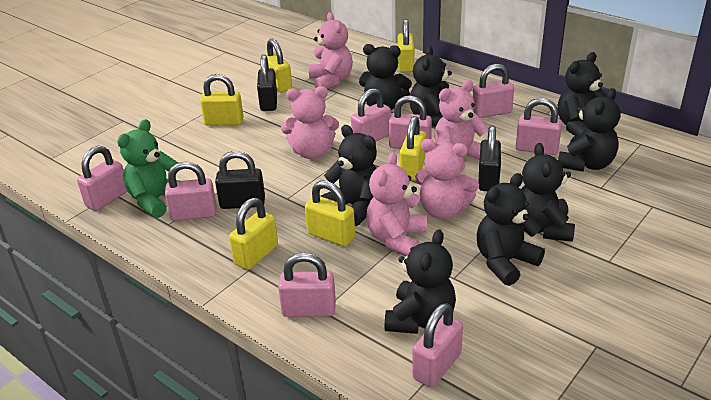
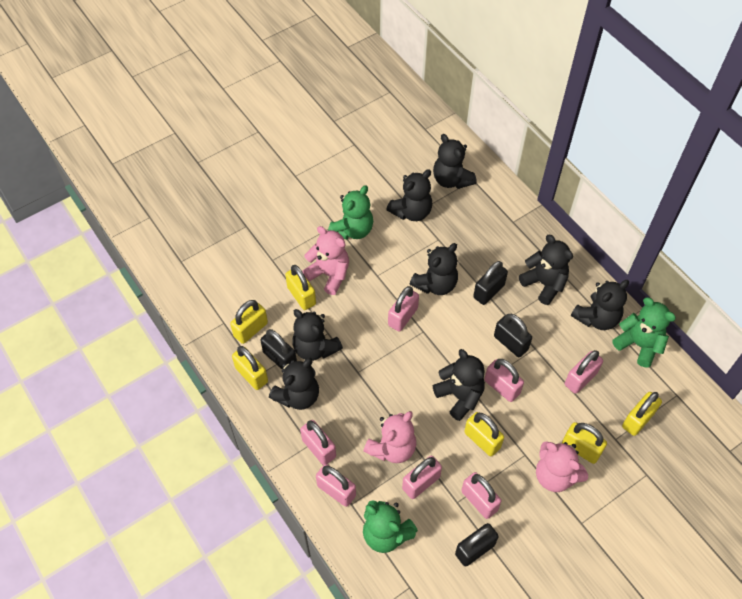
black padlock: 3 -> 4
green teddy bear: 1 -> 3
pink padlock: 8 -> 7
pink teddy bear: 5 -> 3

